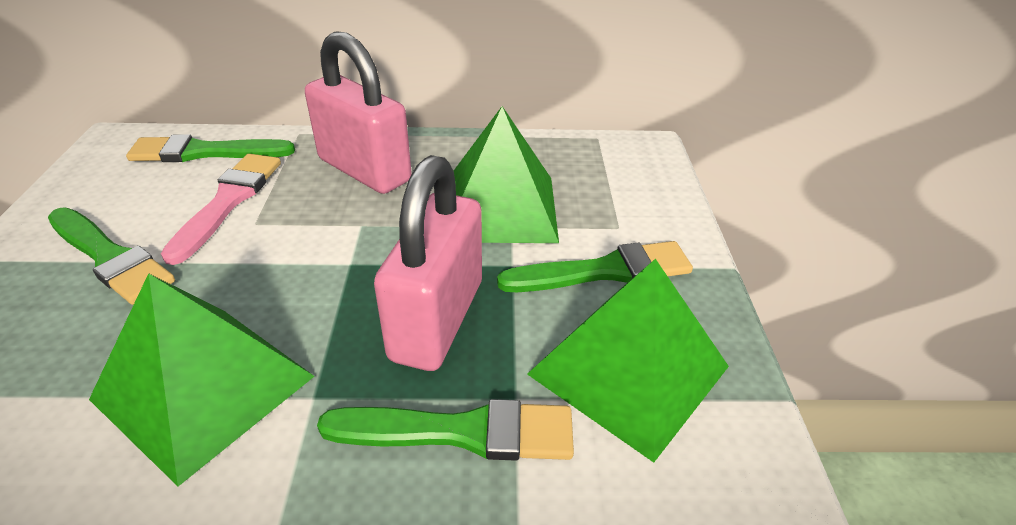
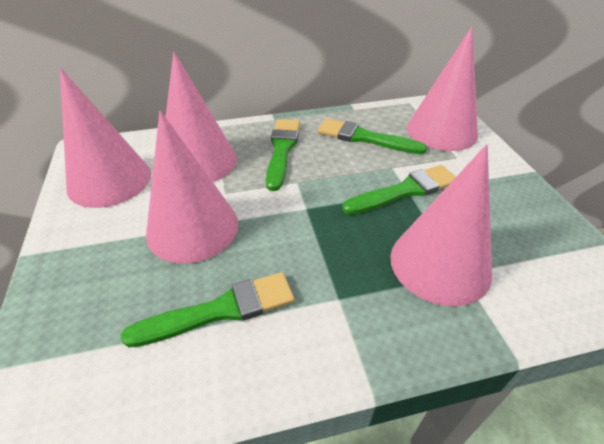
green pyramid: 3 -> 0
pink brush: 1 -> 0
pink cone: 0 -> 5
pink padlock: 2 -> 0

